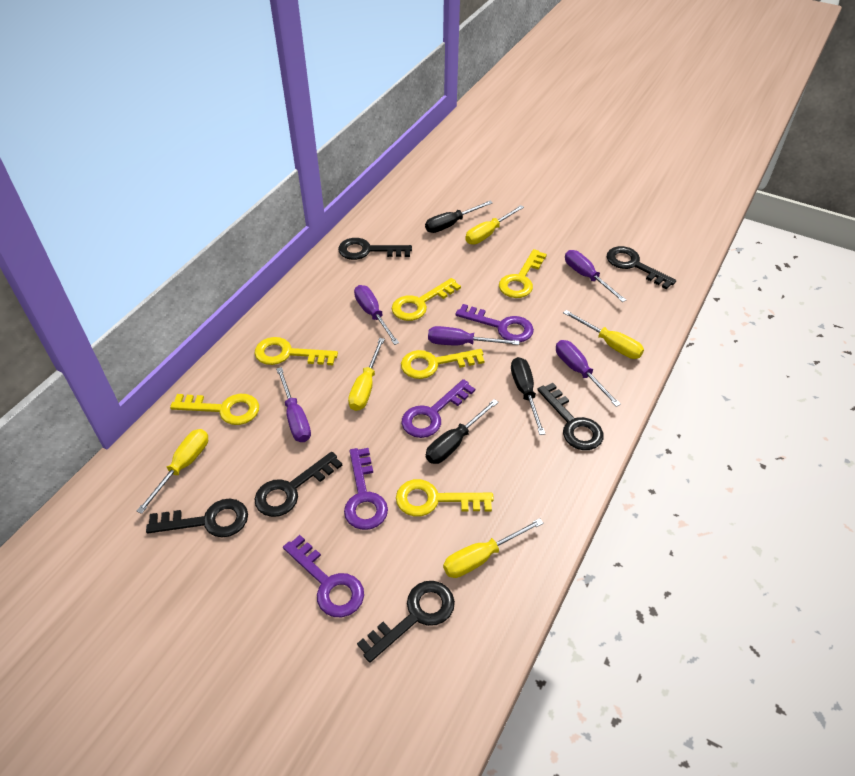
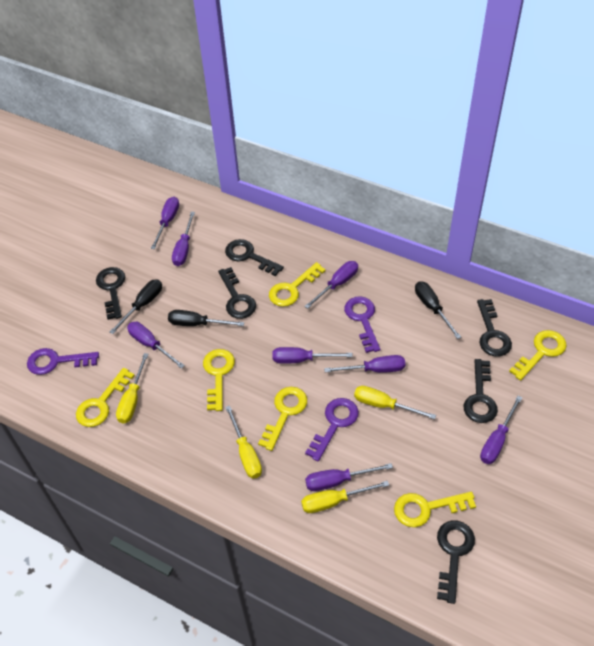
purple key: 4 -> 3
purple screwdriver: 5 -> 8
yellow screwdriver: 5 -> 4

